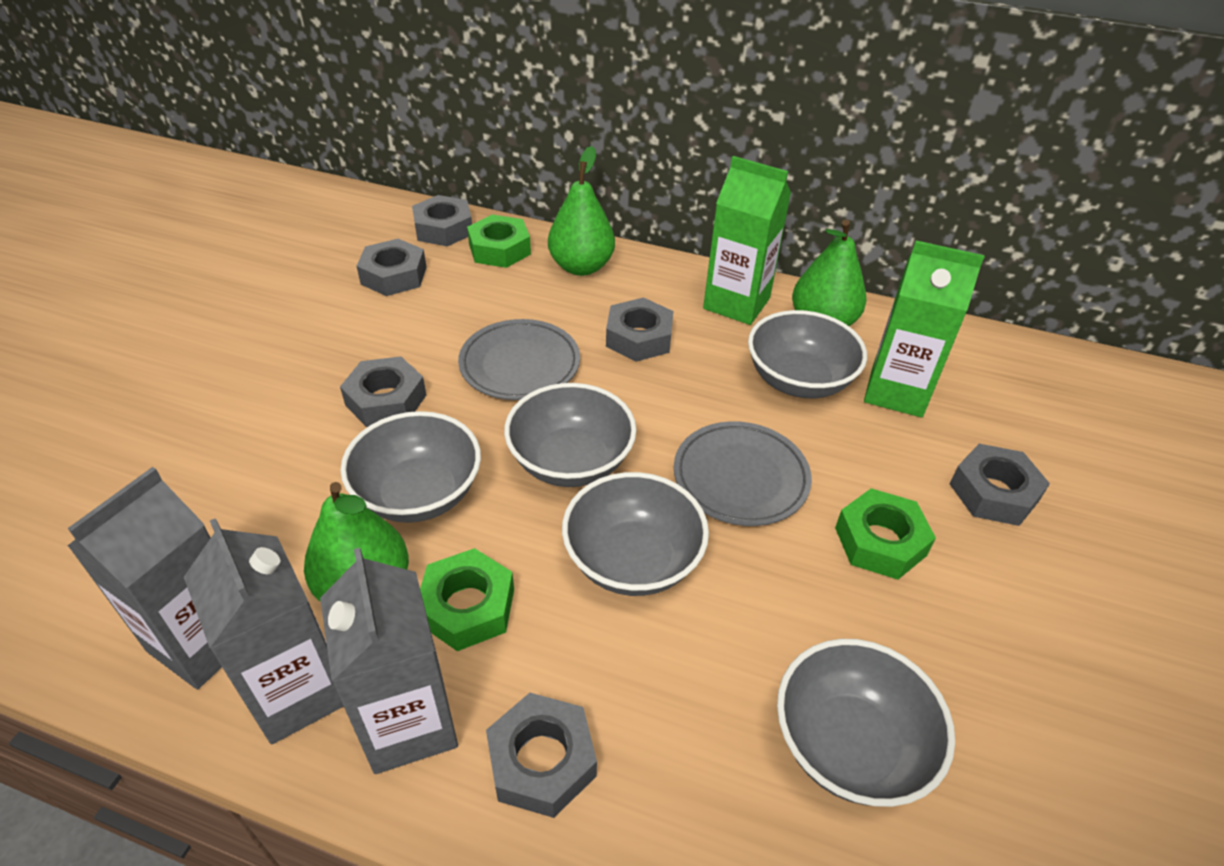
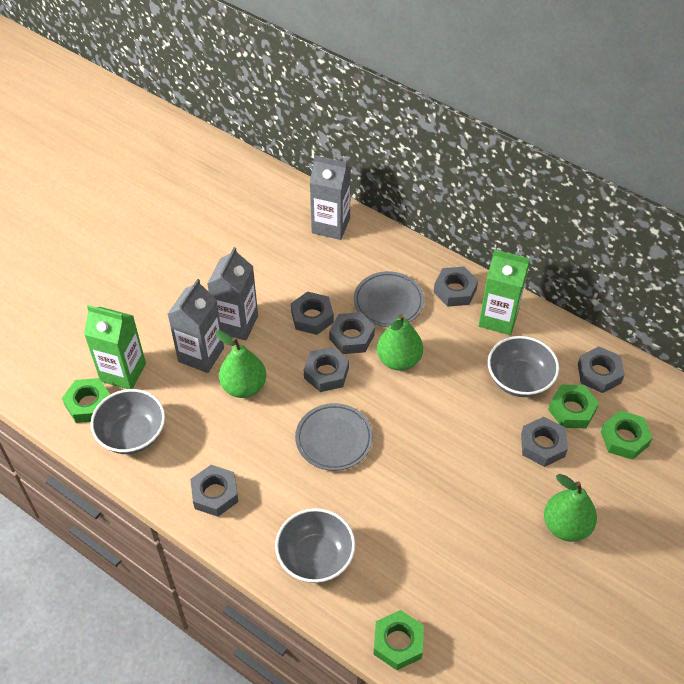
green nut: 3 -> 4
grey bowl: 5 -> 3
grey nut: 6 -> 7

